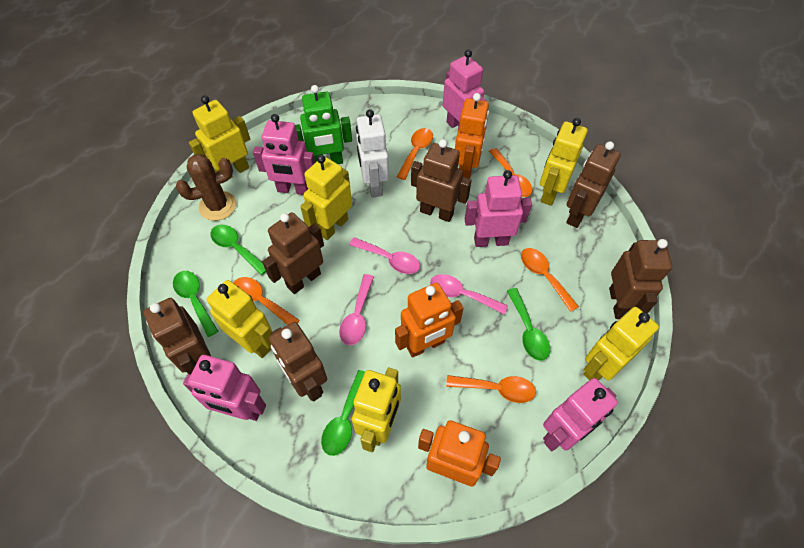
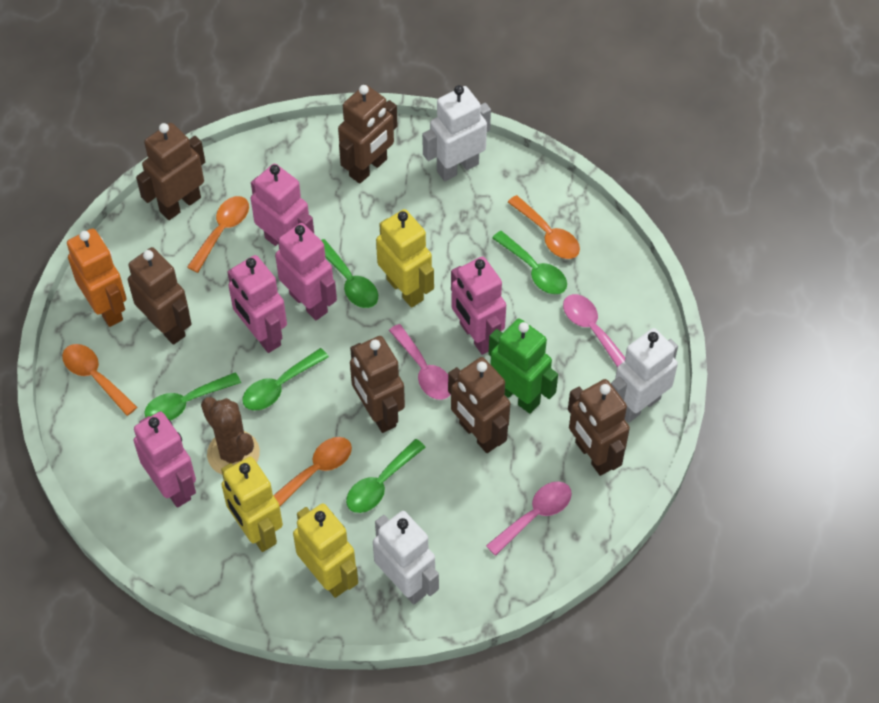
green spoon: 4 -> 5
orange robot: 3 -> 1
orange spoon: 5 -> 4
white robot: 1 -> 3
yellow robot: 6 -> 3

